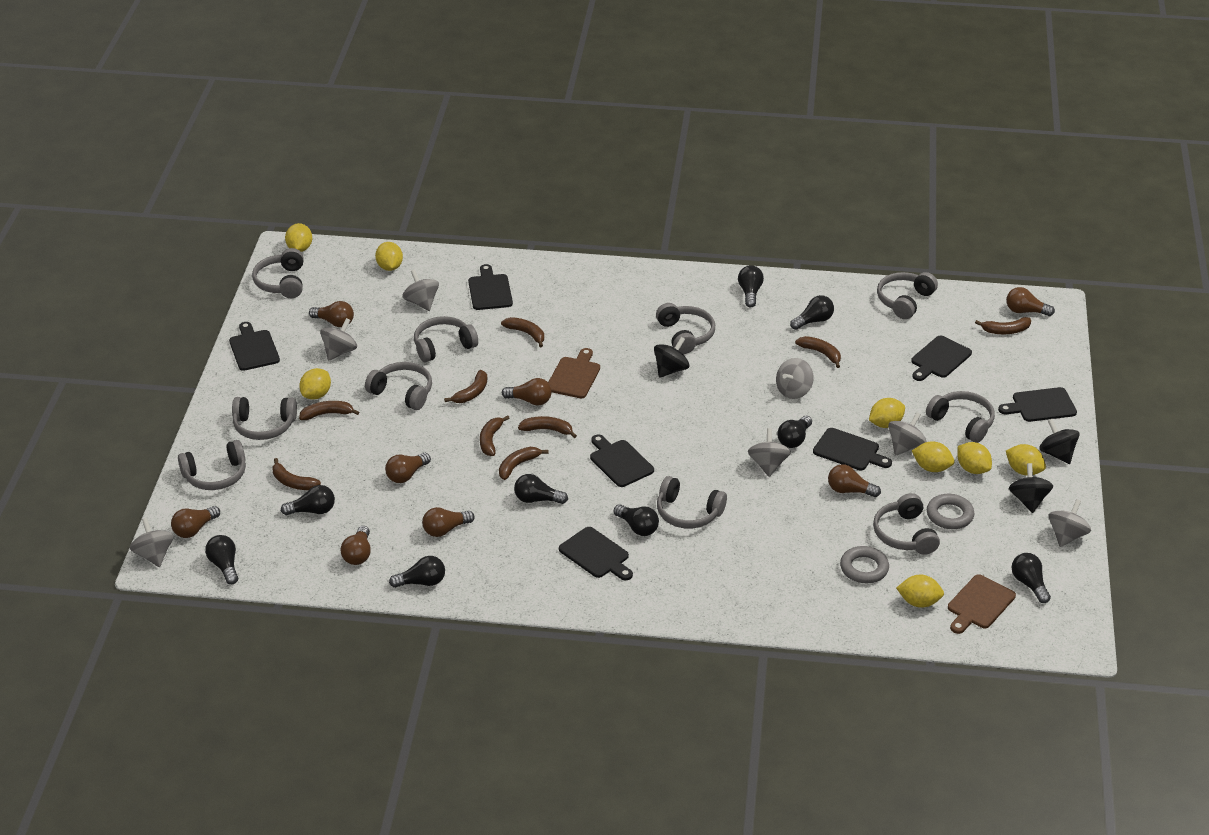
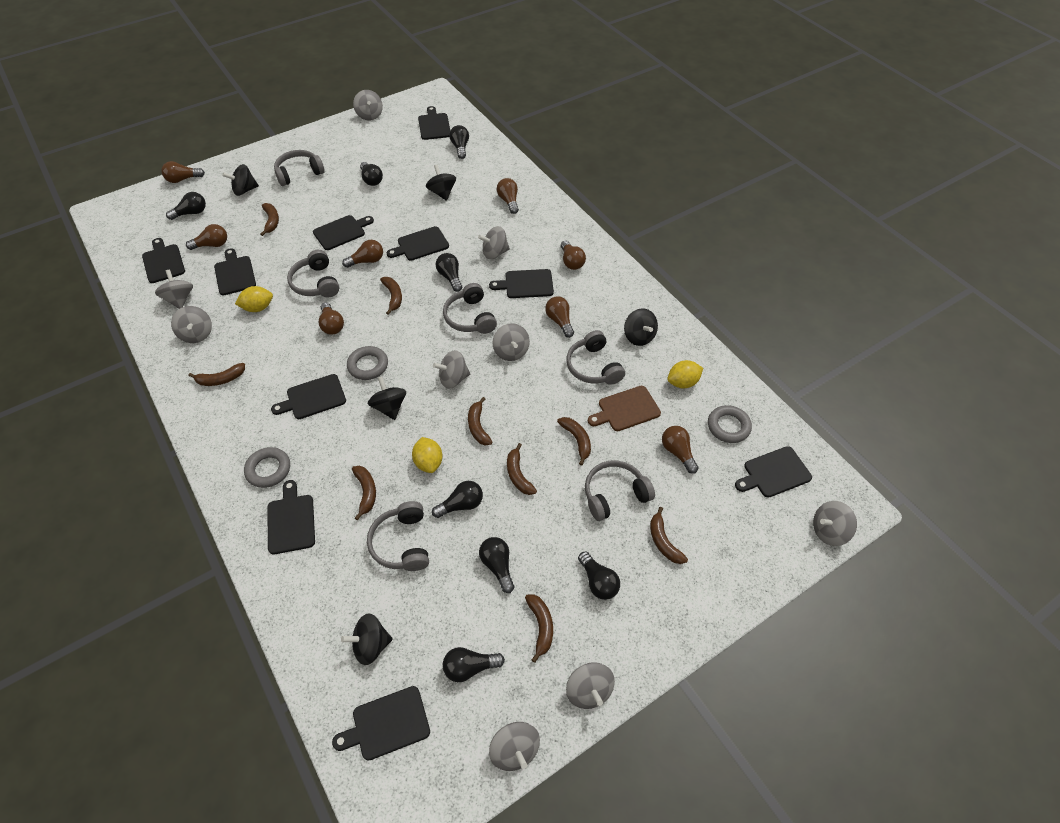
black cutting board: 7 -> 10
black light bulb: 9 -> 8
black spinning top: 3 -> 5
brown cutting board: 2 -> 1
grey headphones: 10 -> 6
grey ring: 2 -> 3
grey spinning top: 7 -> 9
yellow lemon: 8 -> 3

